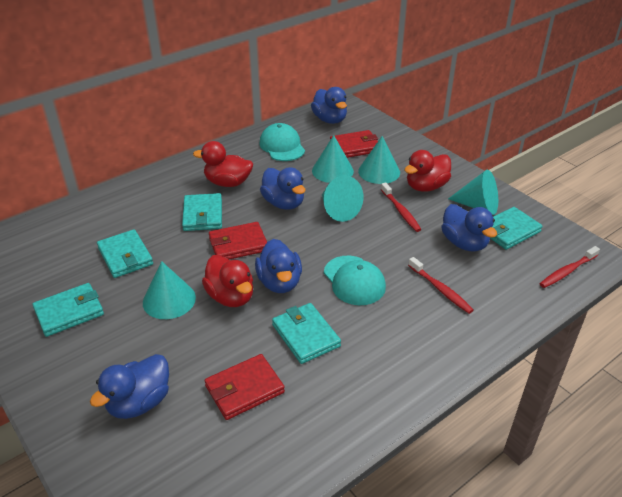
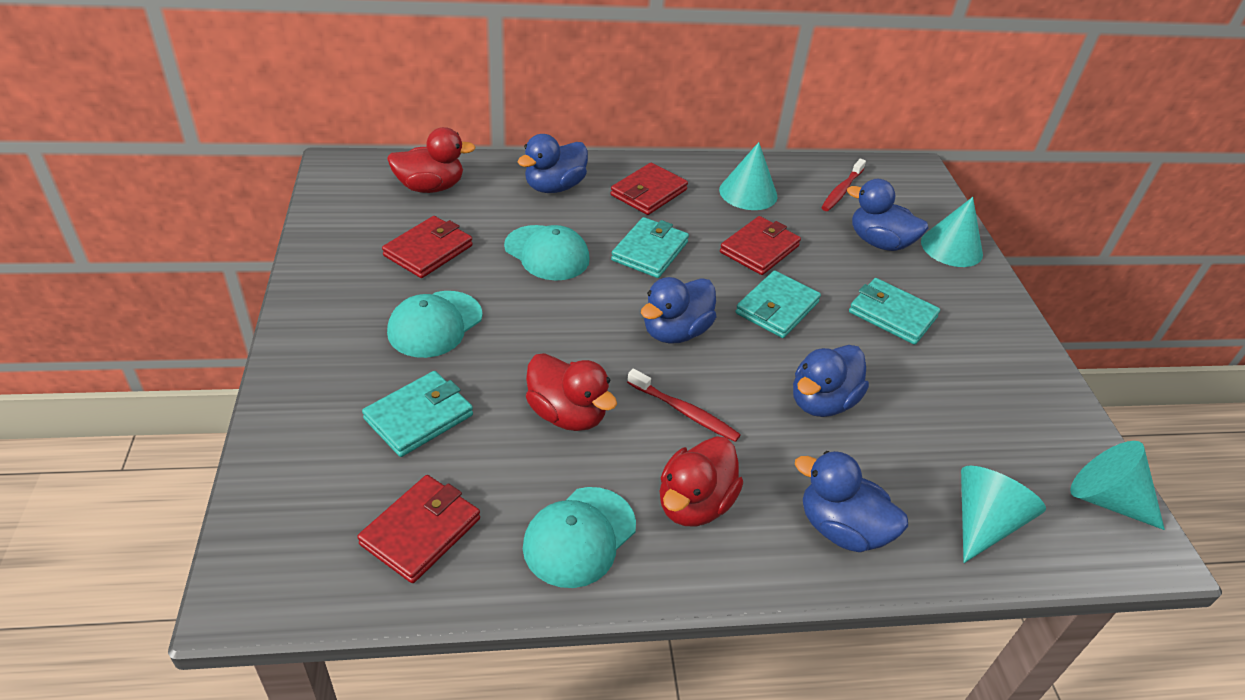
red toothbrush: 3 -> 2
red wallet: 3 -> 4
turquoise cap: 2 -> 3
turquoise cone: 5 -> 4
turquoise wallet: 5 -> 4

